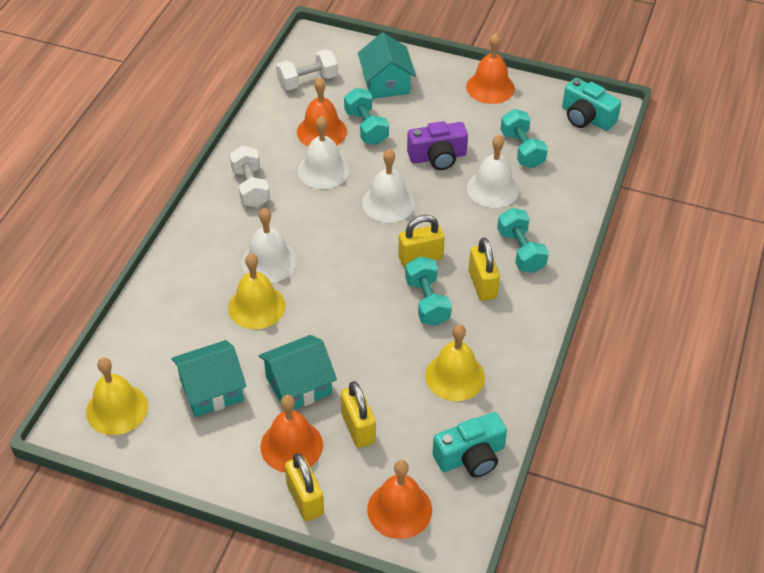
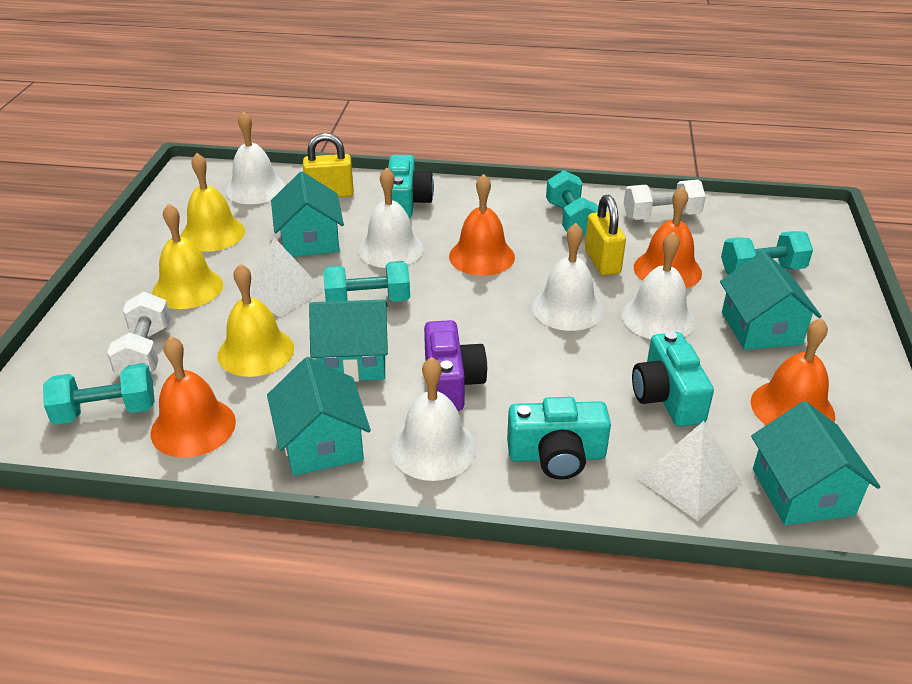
turquoise camera: 2 -> 3
turquoise house: 3 -> 5
white bell: 4 -> 5
white pyramid: 0 -> 2
yellow padlock: 4 -> 2

